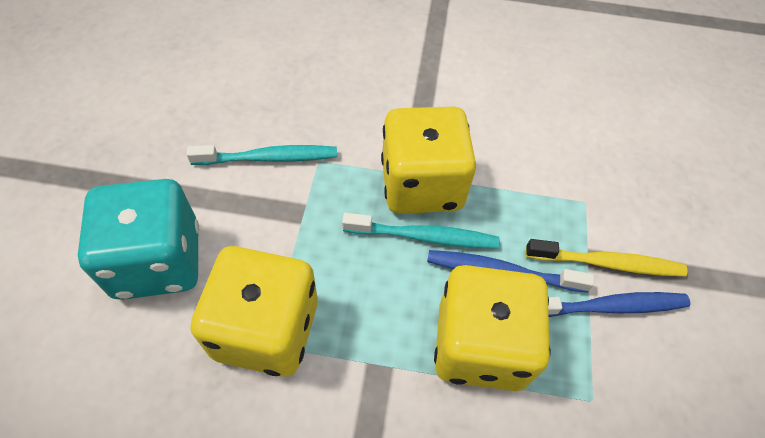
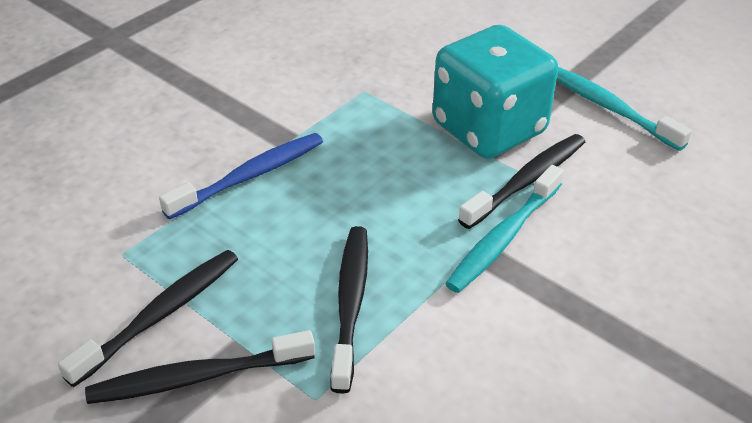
black toothbrush: 0 -> 4
blue toothbrush: 2 -> 1
yellow dice: 3 -> 0
yellow toothbrush: 1 -> 0

